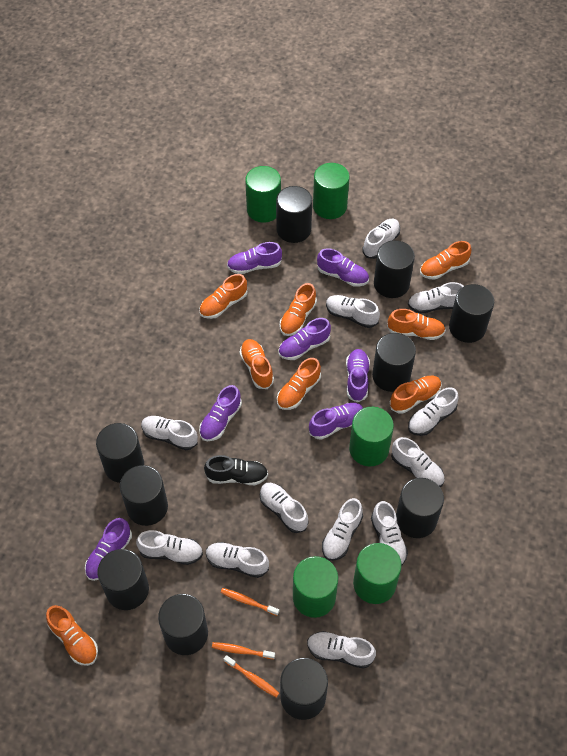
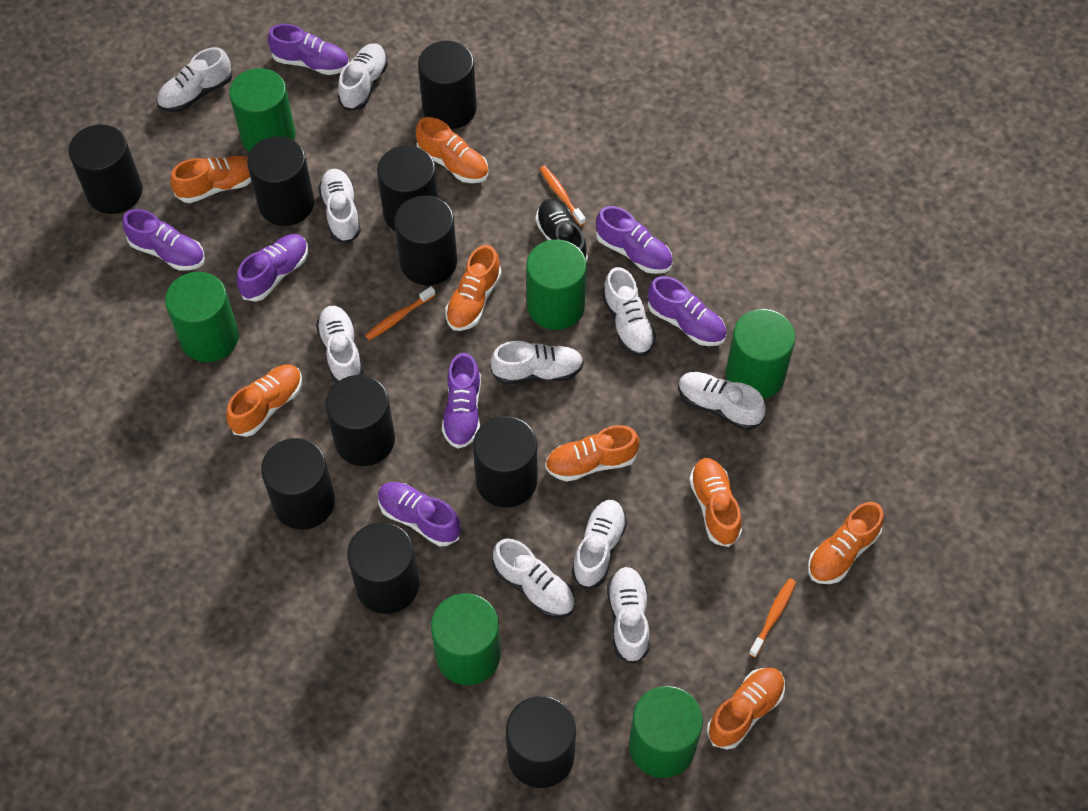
green cylinder: 5 -> 6
white shoe: 12 -> 10

